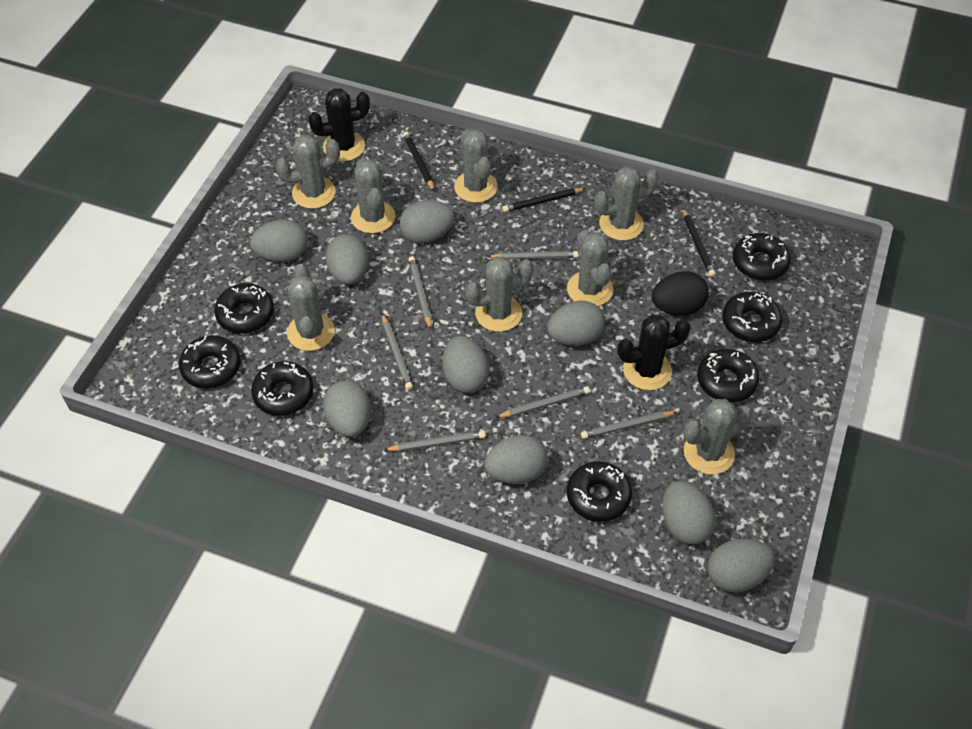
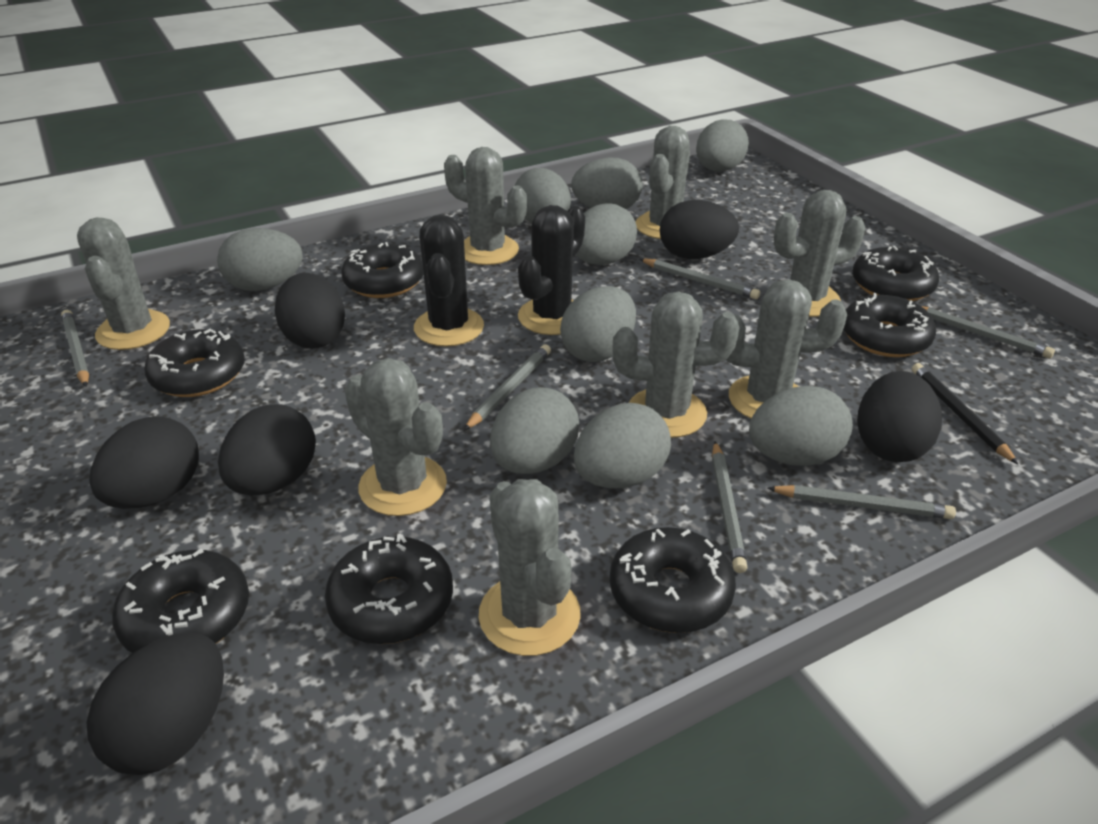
black egg: 1 -> 6
black pencil: 3 -> 1

